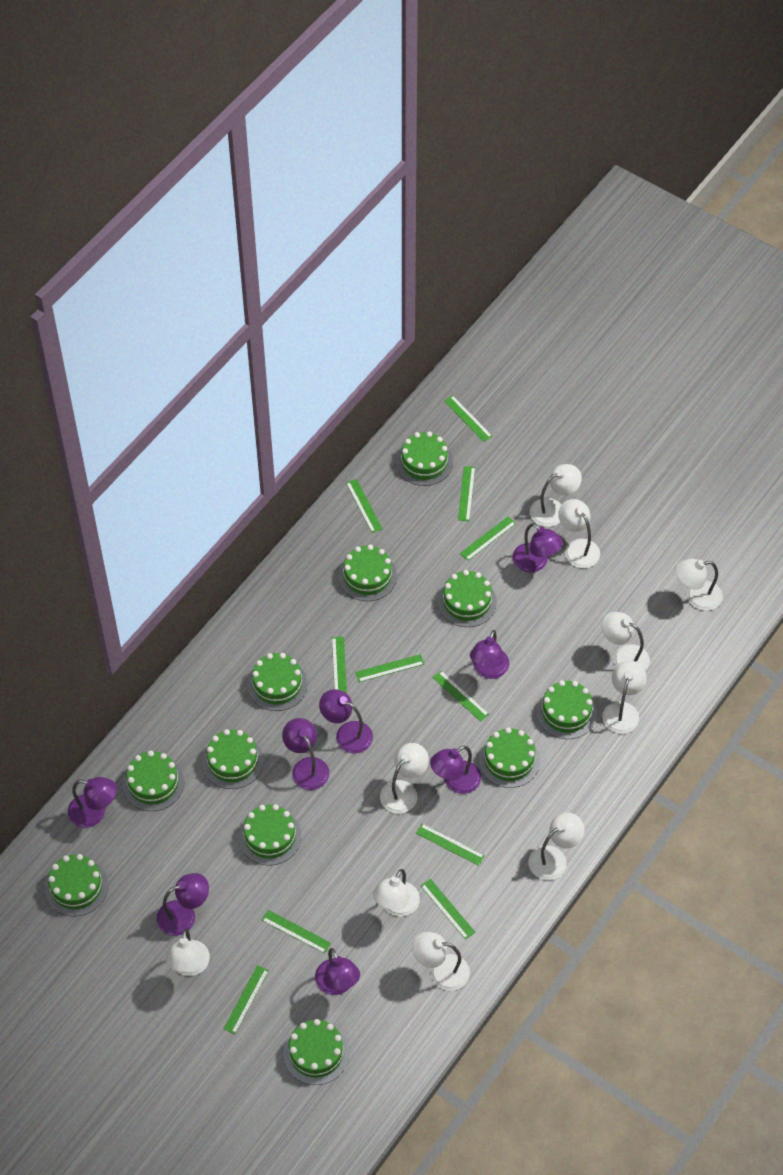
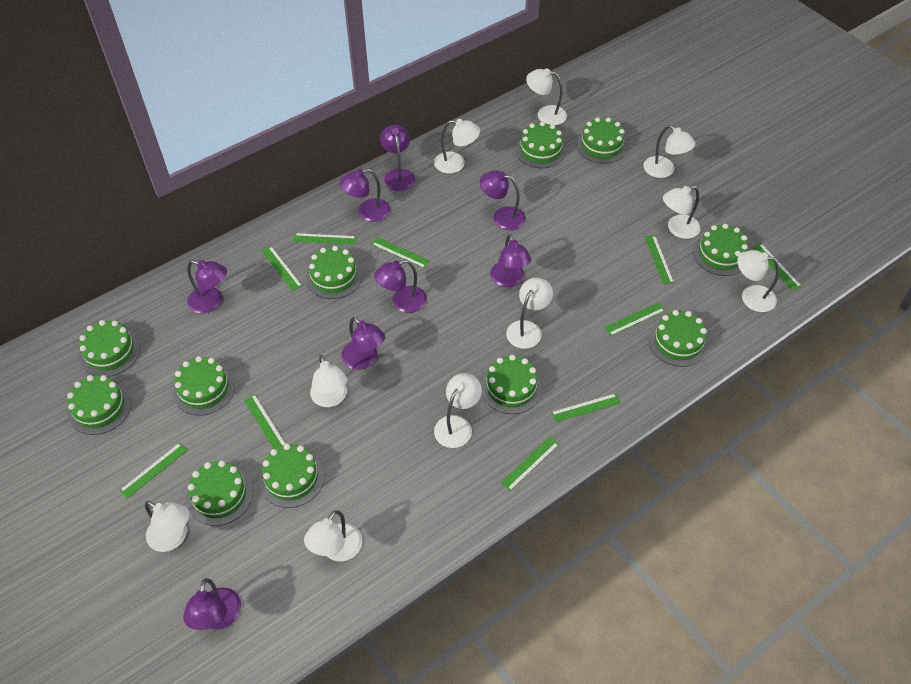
green ruler: 11 -> 10

